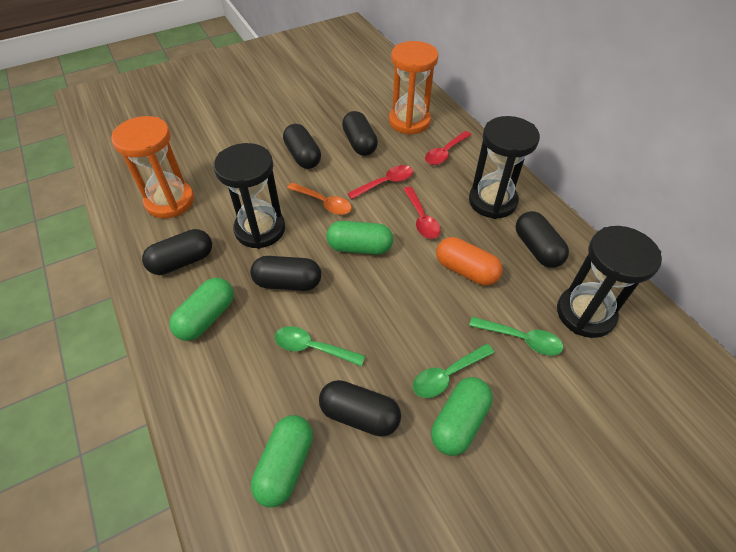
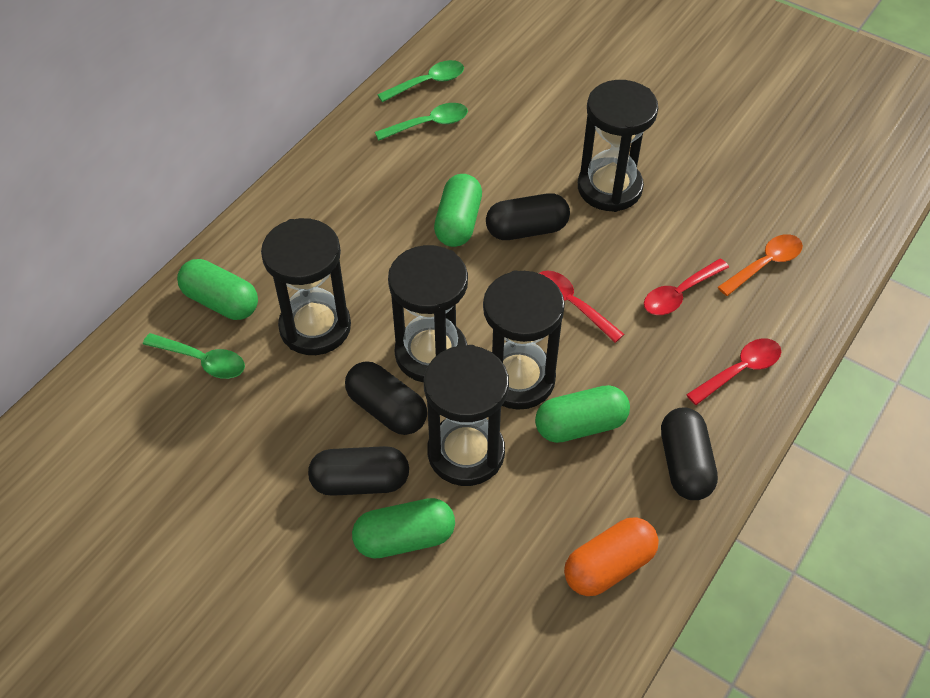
black capsule: 6 -> 4
black hourglass: 3 -> 5
orange hourglass: 2 -> 0

